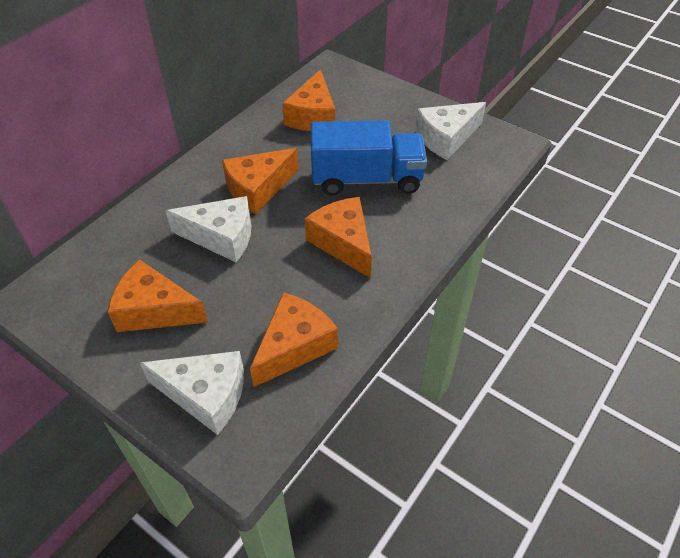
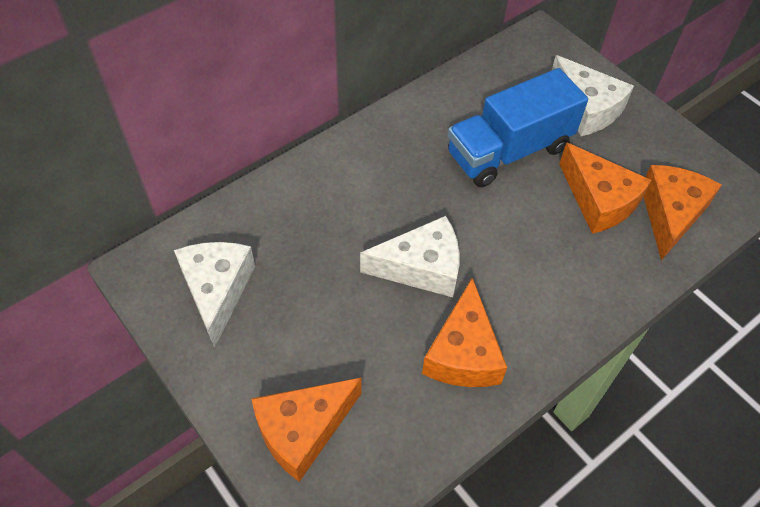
orange cheese: 5 -> 4

